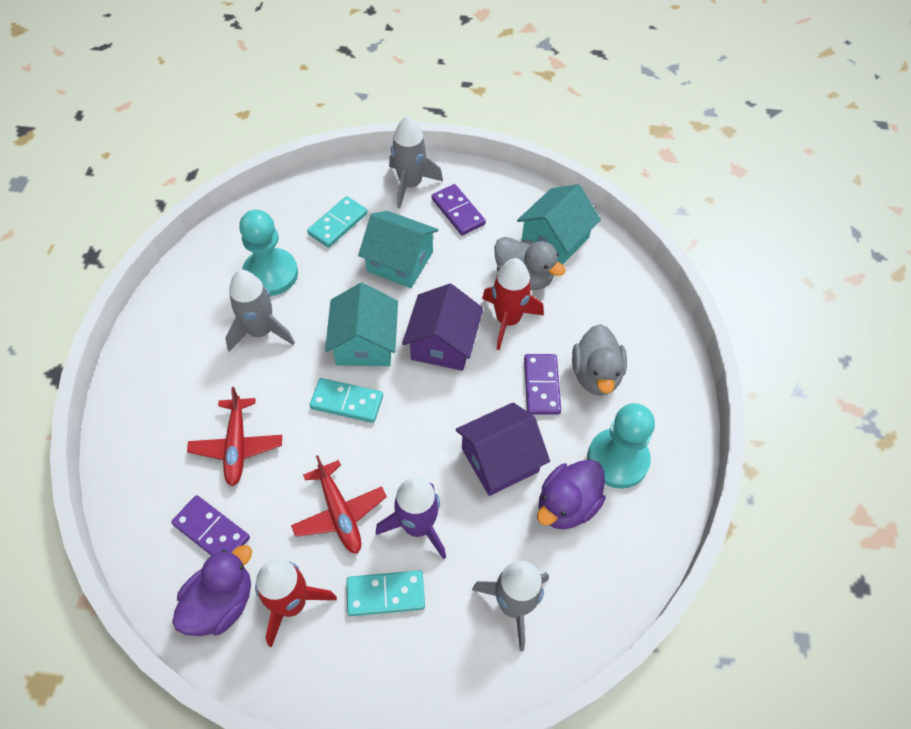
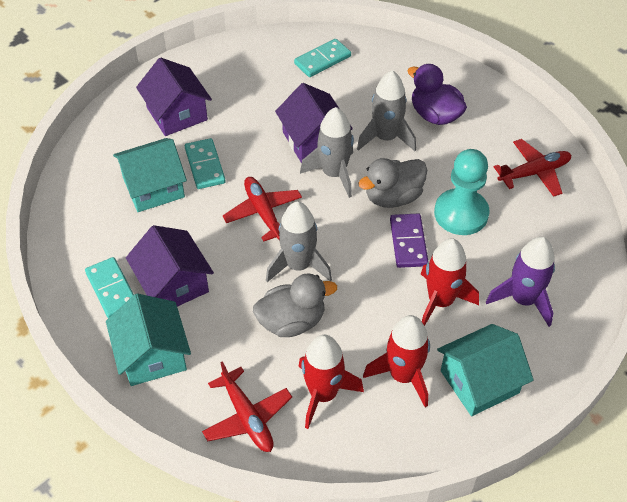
purple domino: 3 -> 1
purple duck: 2 -> 1
purple house: 2 -> 3
red plane: 2 -> 3
red rocket: 2 -> 3
turquoise pawn: 2 -> 1

